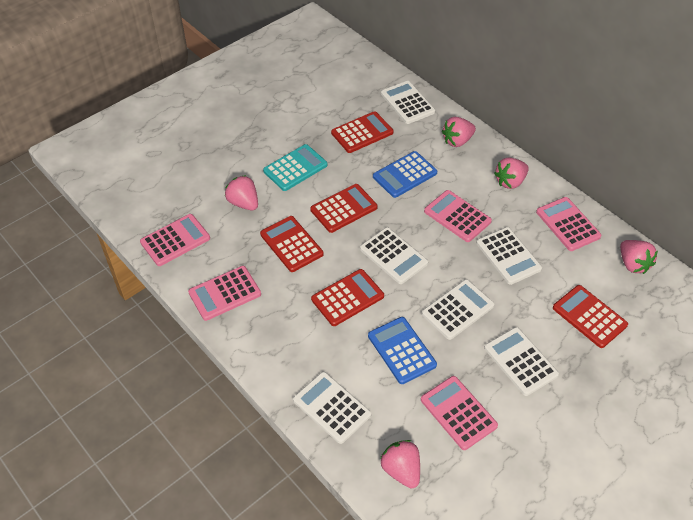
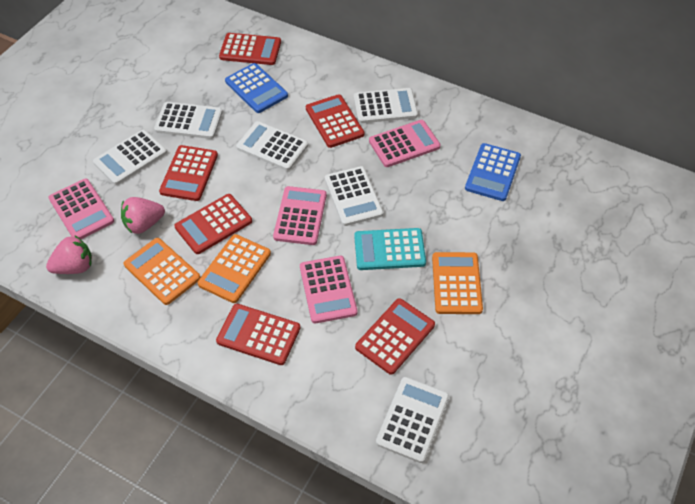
orange calculator: 0 -> 3
pink calculator: 5 -> 4
pink strawberry: 5 -> 2
red calculator: 5 -> 6

